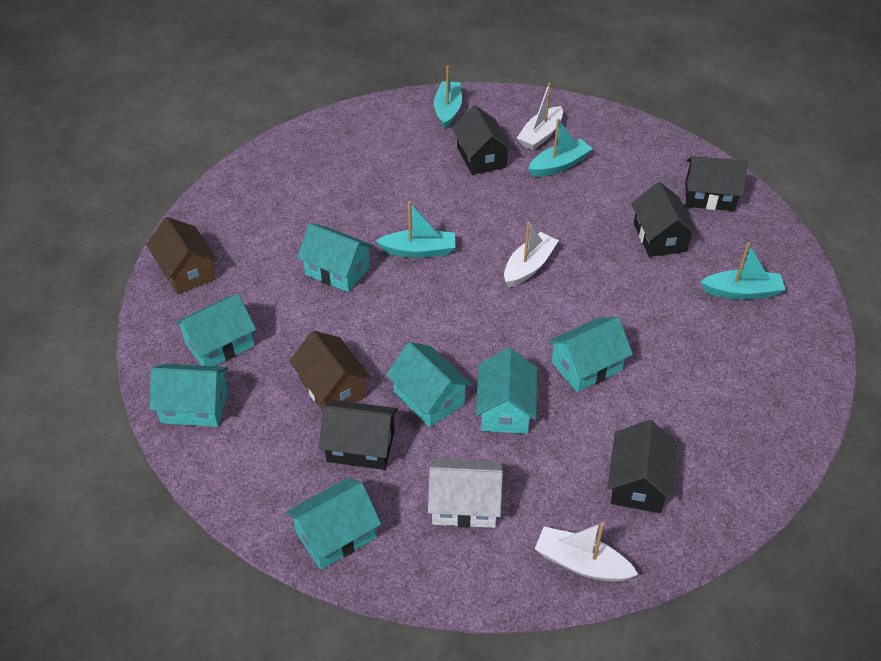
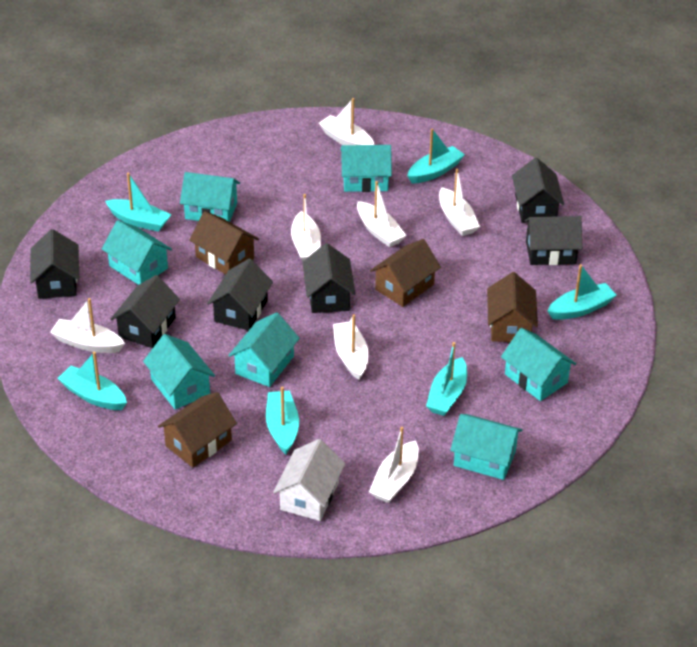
black house: 5 -> 6
brown house: 2 -> 4
turquoise boat: 4 -> 6
white boat: 3 -> 7

